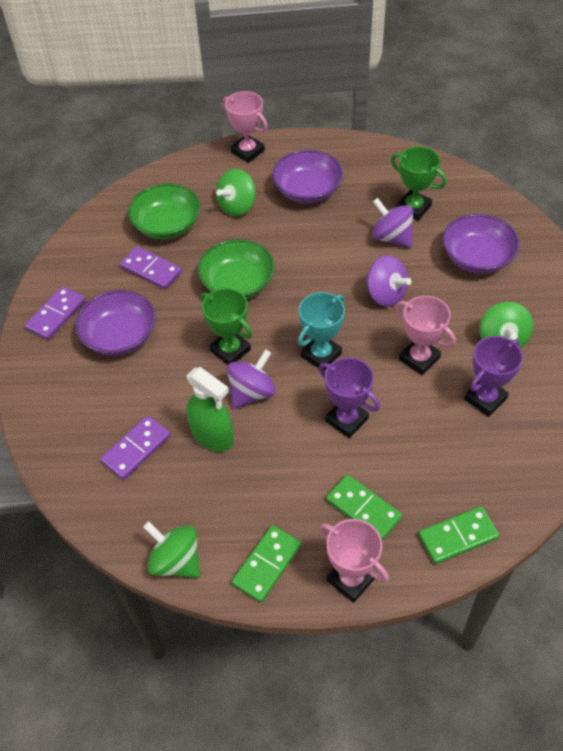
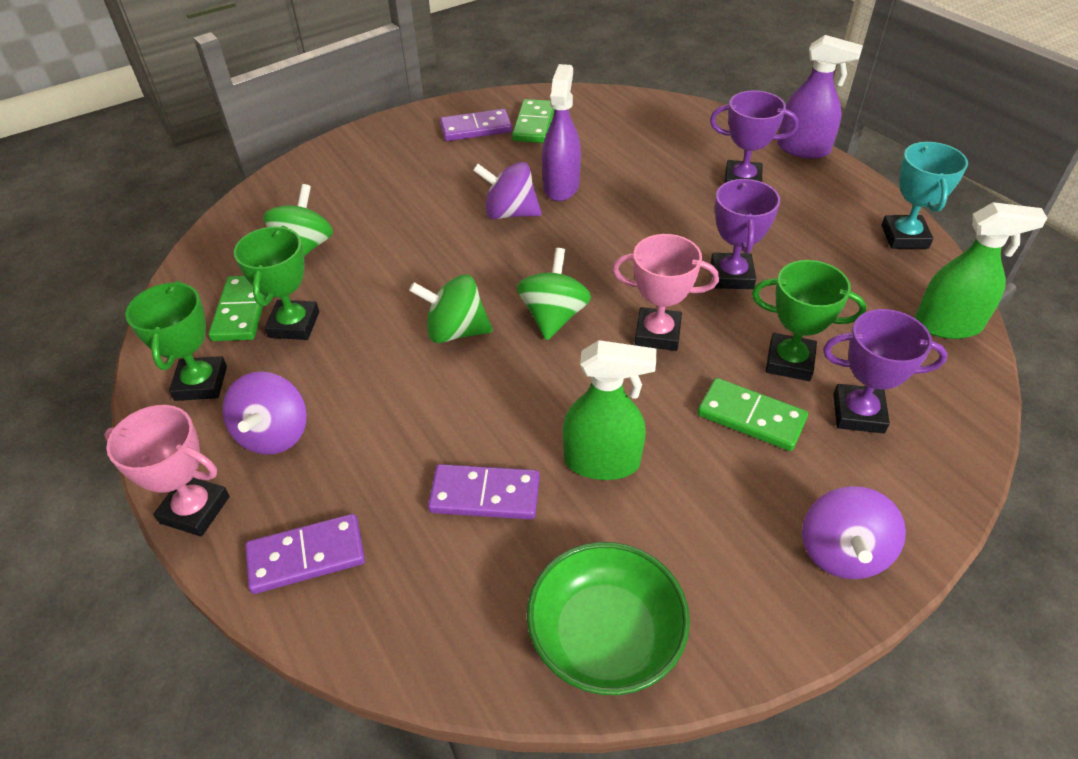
green bowl: 2 -> 1
green spray bottle: 1 -> 2
green trophy: 2 -> 3
pink trophy: 3 -> 2
purple bowl: 3 -> 0
purple spray bottle: 0 -> 2
purple trophy: 2 -> 3

